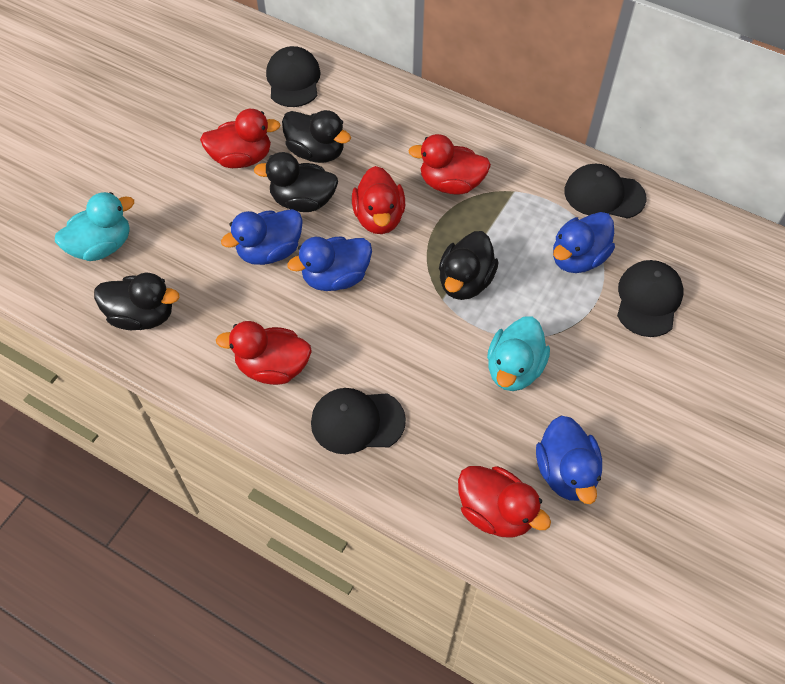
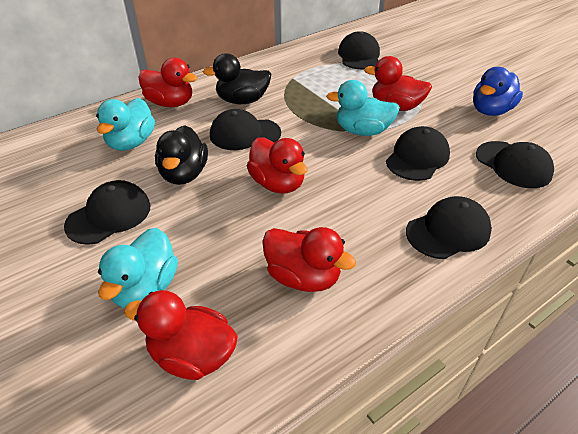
black cap: 4 -> 6
black duck: 4 -> 2
blue duck: 4 -> 1
turquoise duck: 2 -> 3

